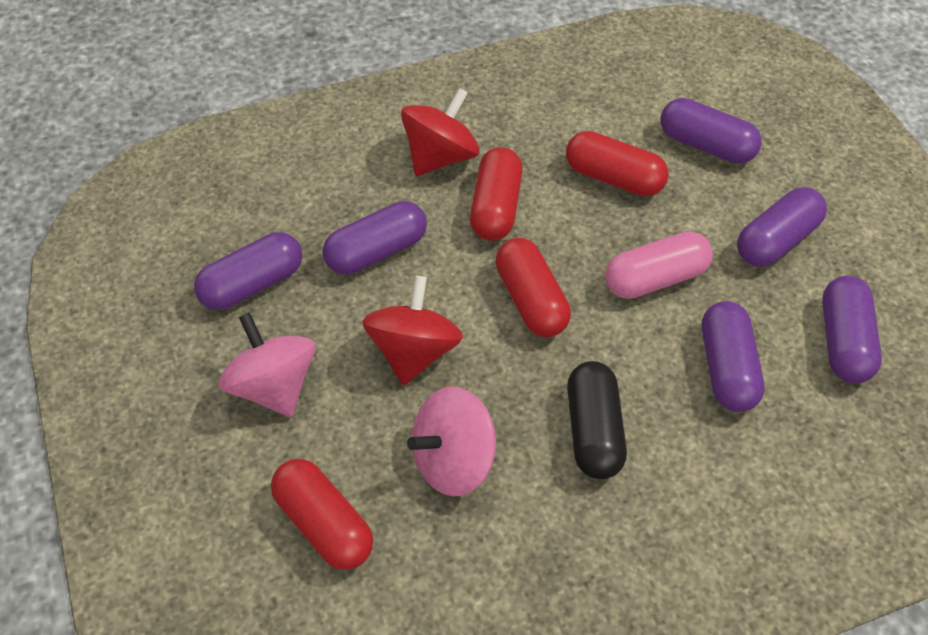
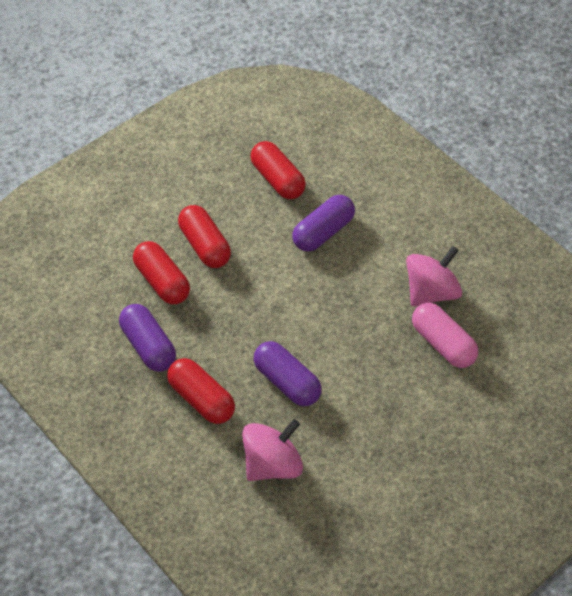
black capsule: 1 -> 0
purple capsule: 6 -> 3
red spinning top: 2 -> 0

